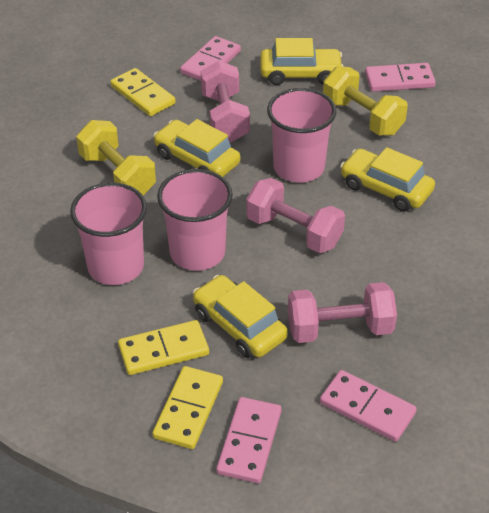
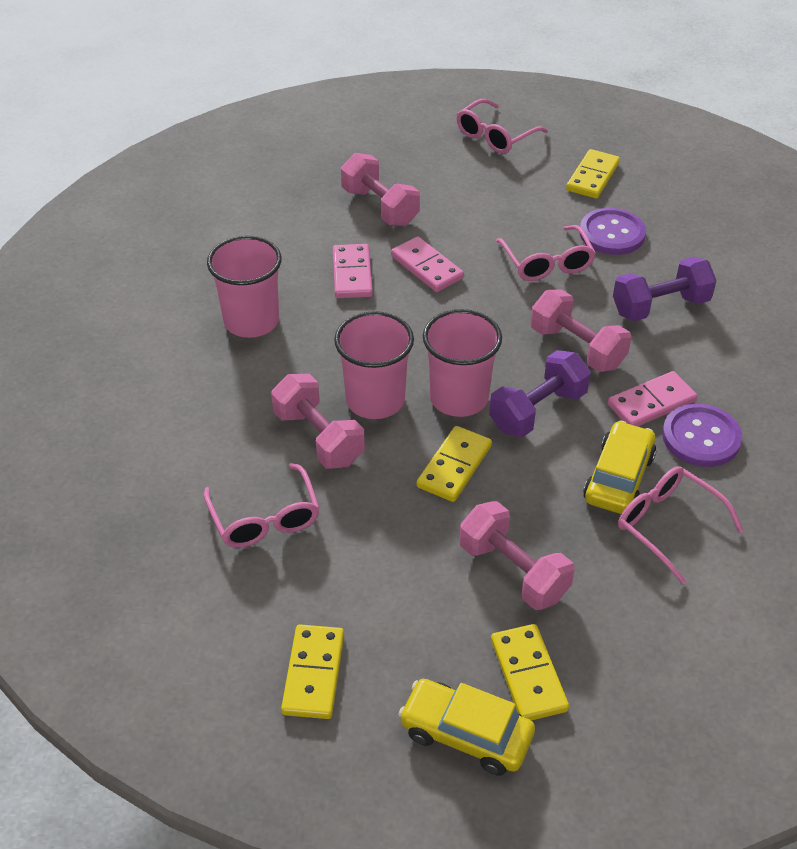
pink domino: 4 -> 3
pink dumbbell: 3 -> 4
pink glasses: 0 -> 4
purple button: 0 -> 2
purple dumbbell: 0 -> 2
yellow car: 4 -> 2
yellow domino: 3 -> 4
yellow dumbbell: 2 -> 0

